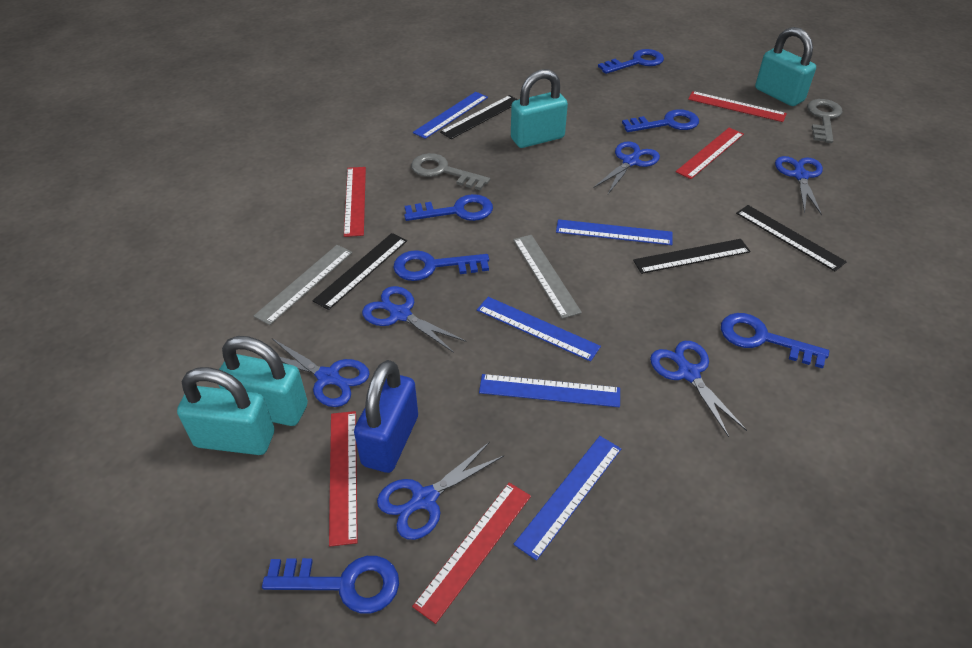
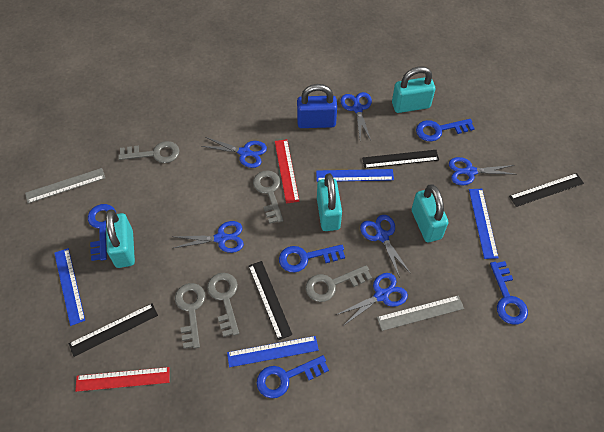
blue key: 6 -> 5
blue ruler: 5 -> 4
grey key: 2 -> 5
red ruler: 5 -> 2

